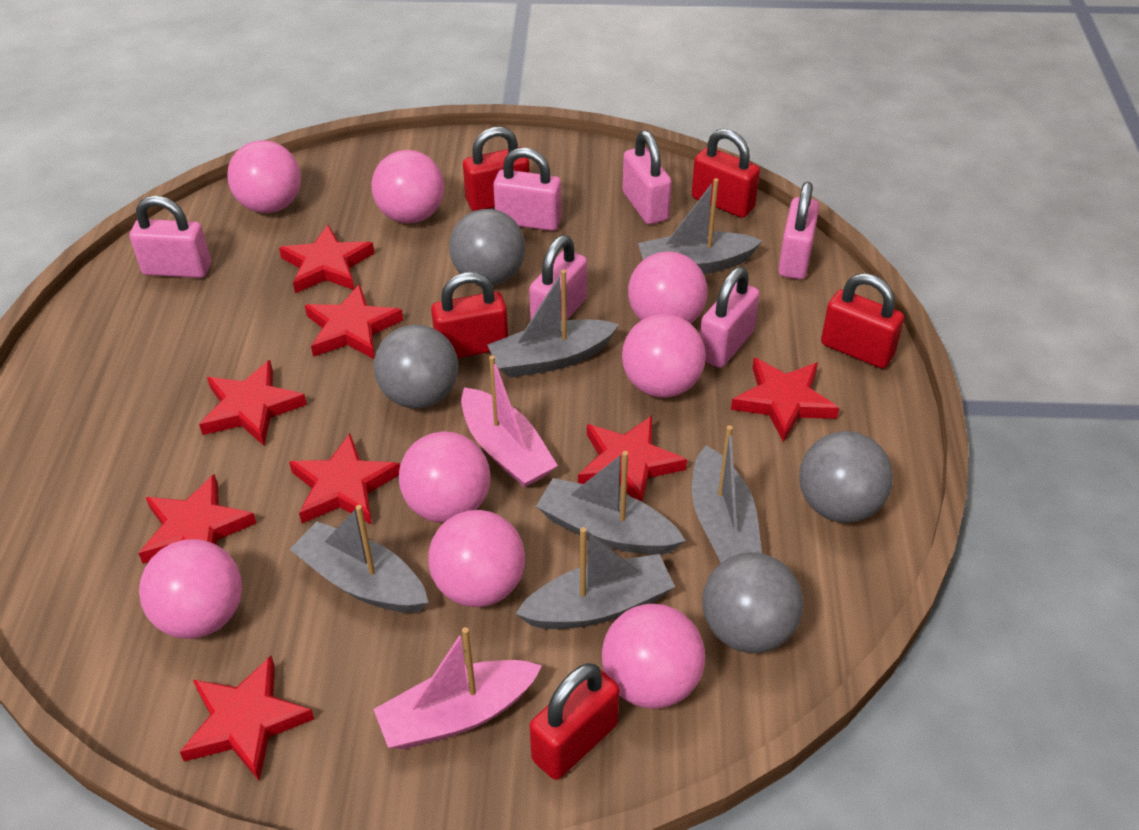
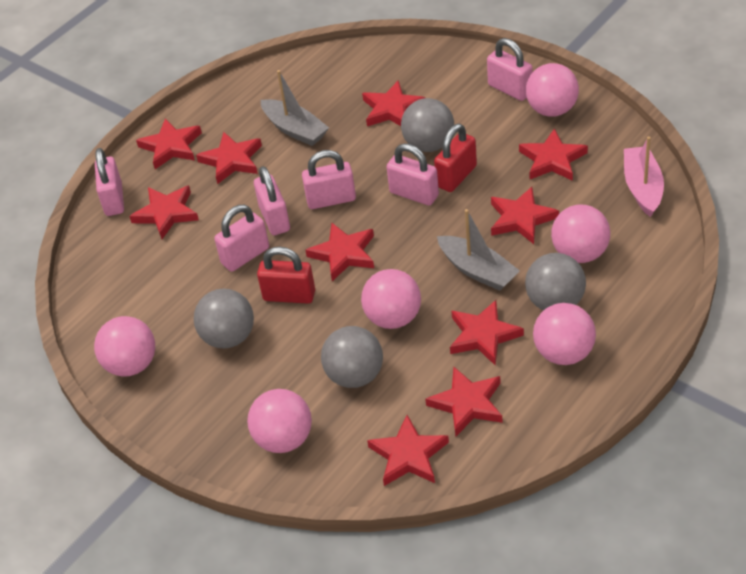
grey boat: 6 -> 2
pink ball: 8 -> 6
pink boat: 2 -> 1
red padlock: 5 -> 2
red star: 8 -> 10

